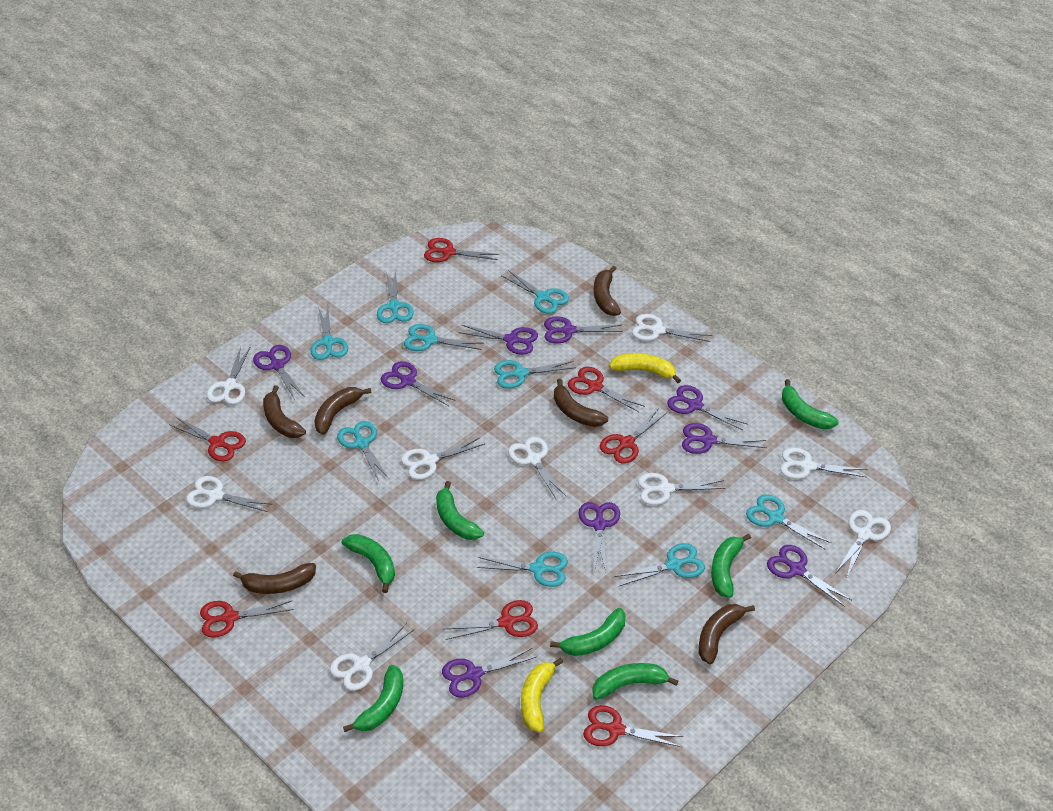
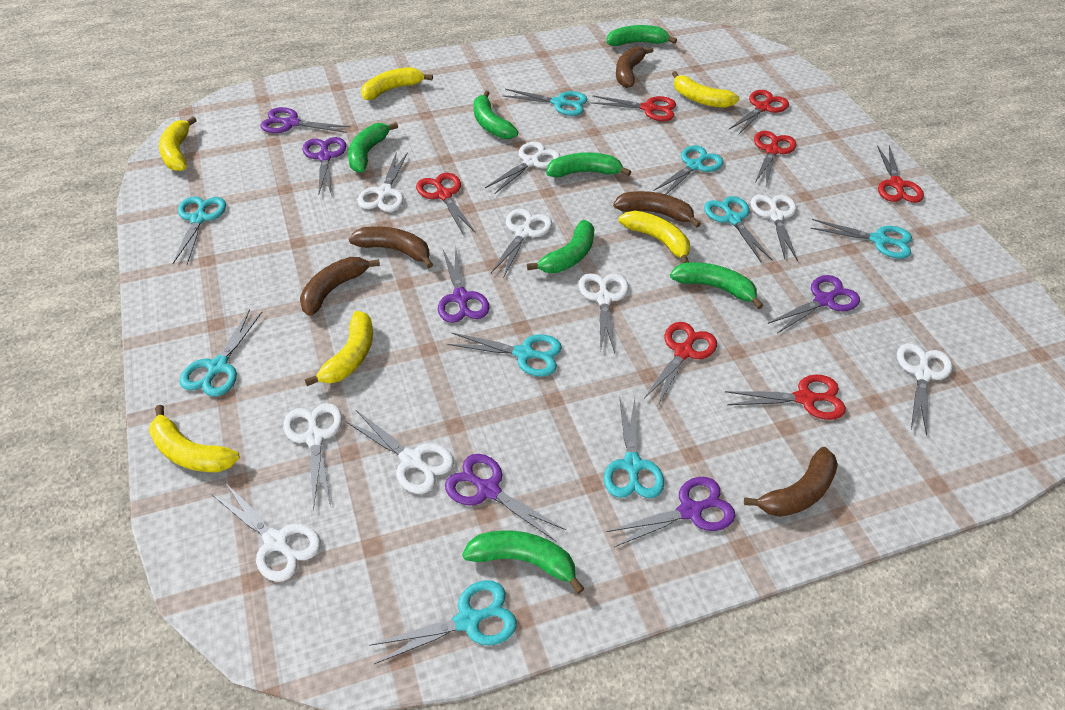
brown banana: 6 -> 5
purple scissors: 9 -> 6
yellow banana: 2 -> 6

